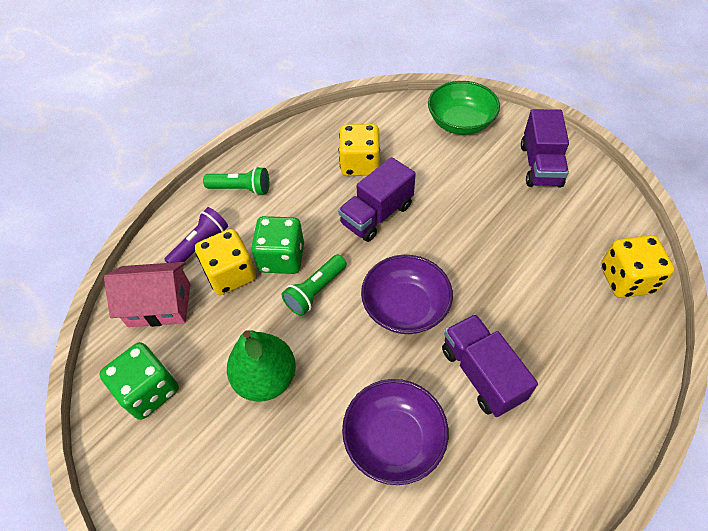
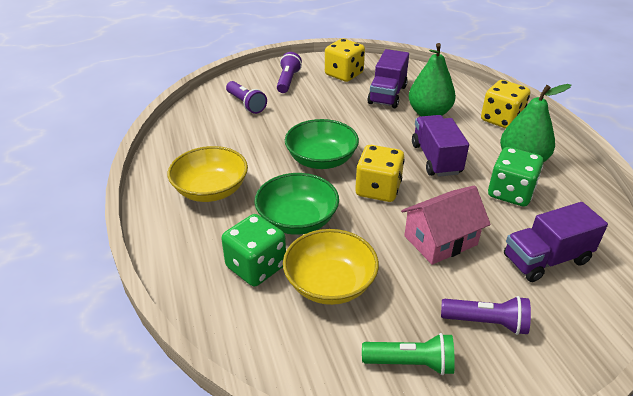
green bowl: 1 -> 2
green flashlight: 2 -> 1
green pear: 1 -> 2
purple bowl: 2 -> 0
purple flashlight: 1 -> 3
yellow bowl: 0 -> 2

